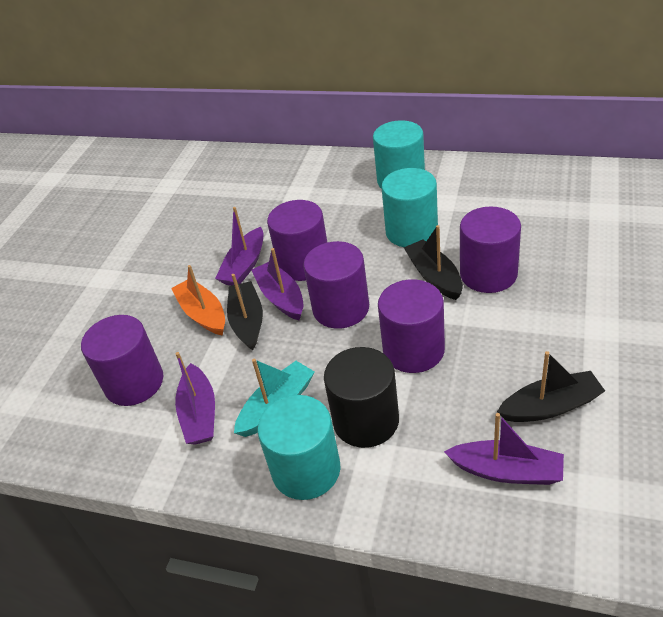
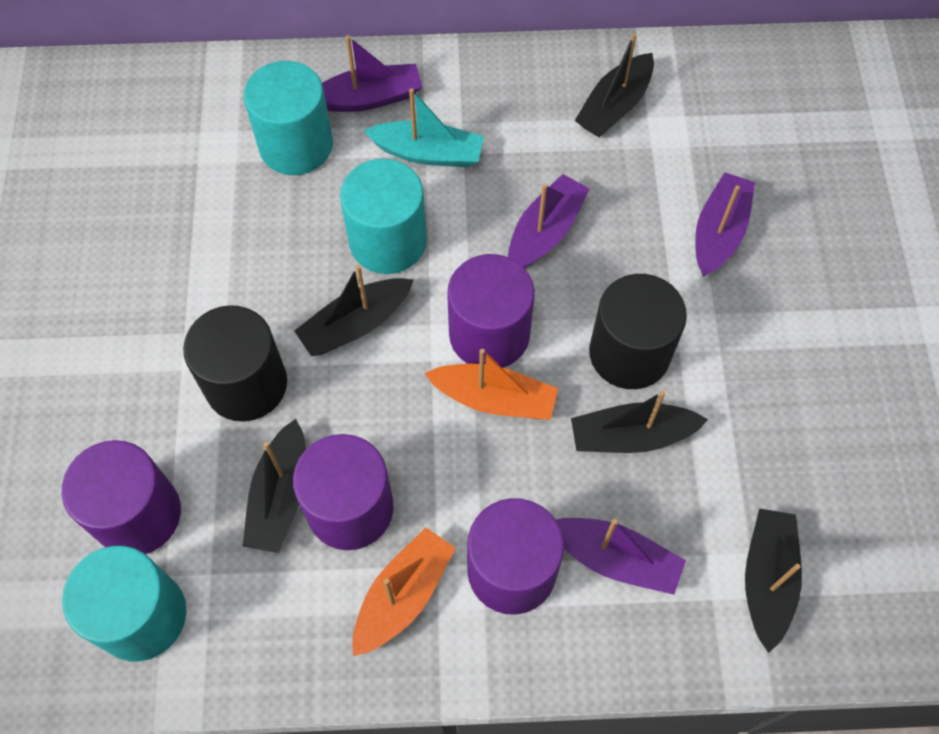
black boat: 3 -> 5
black cylinder: 1 -> 2
orange boat: 1 -> 2
purple cylinder: 5 -> 4

